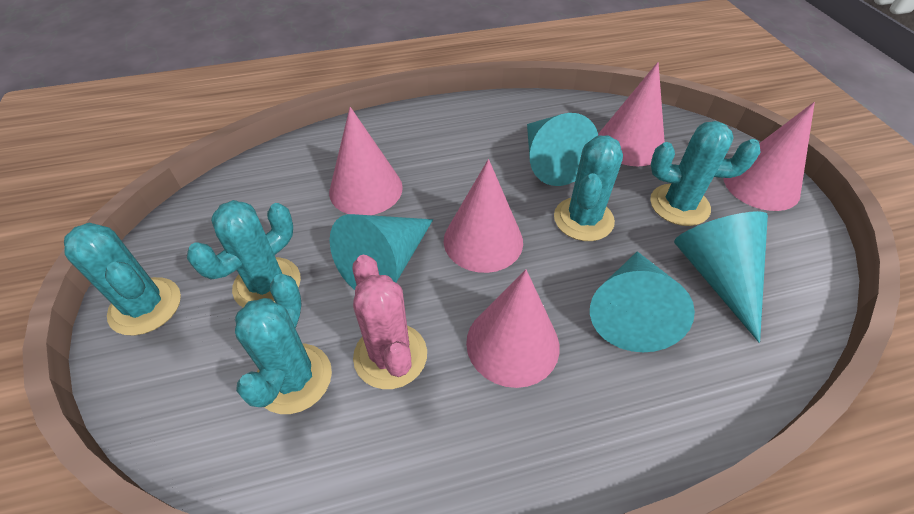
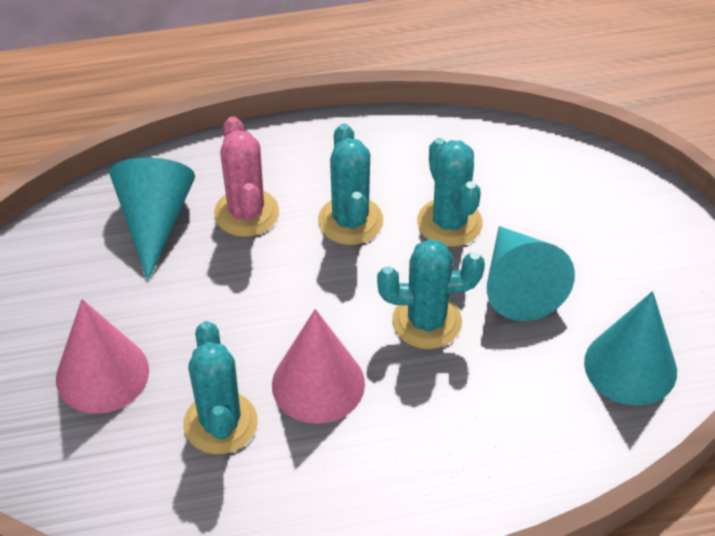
pink cone: 5 -> 2
turquoise cactus: 5 -> 4
turquoise cone: 4 -> 3

